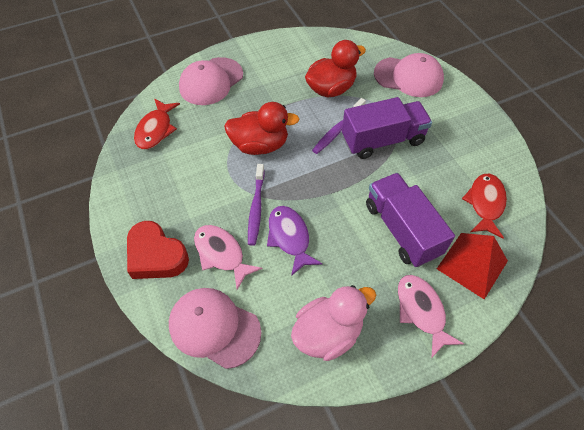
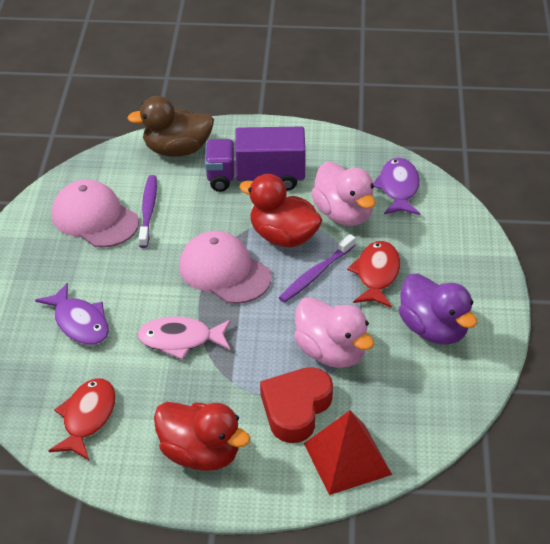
brown duck: 0 -> 1
pink cap: 3 -> 2
pink duck: 1 -> 2
pink fish: 2 -> 1
purple duck: 0 -> 1
purple fish: 1 -> 2
purple truck: 2 -> 1

